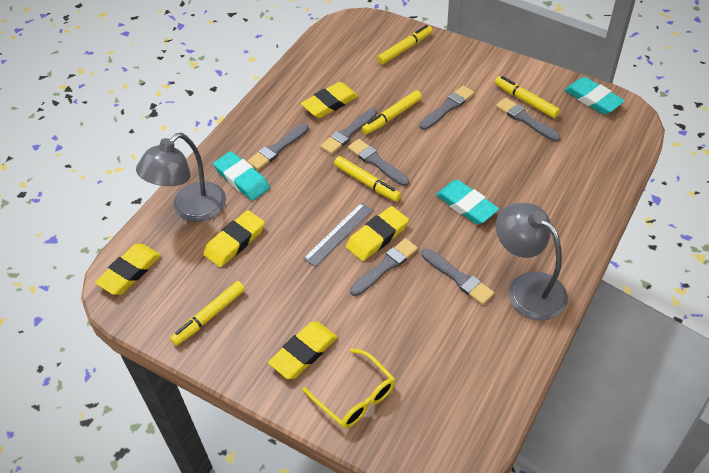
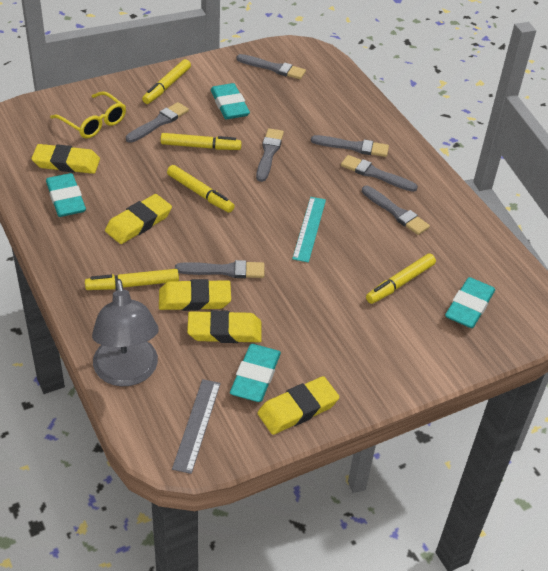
grey lamp: 2 -> 1
turquoise eraser: 3 -> 4
turquoise ruler: 0 -> 1

